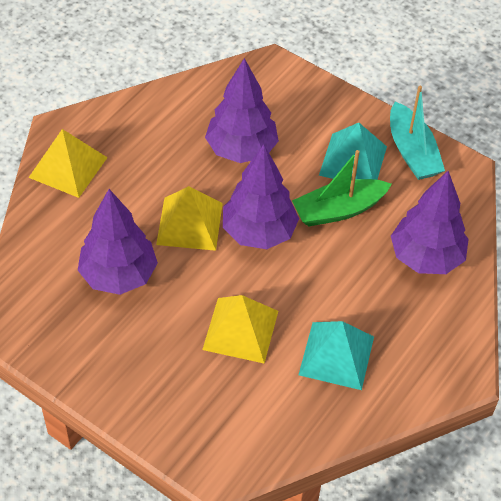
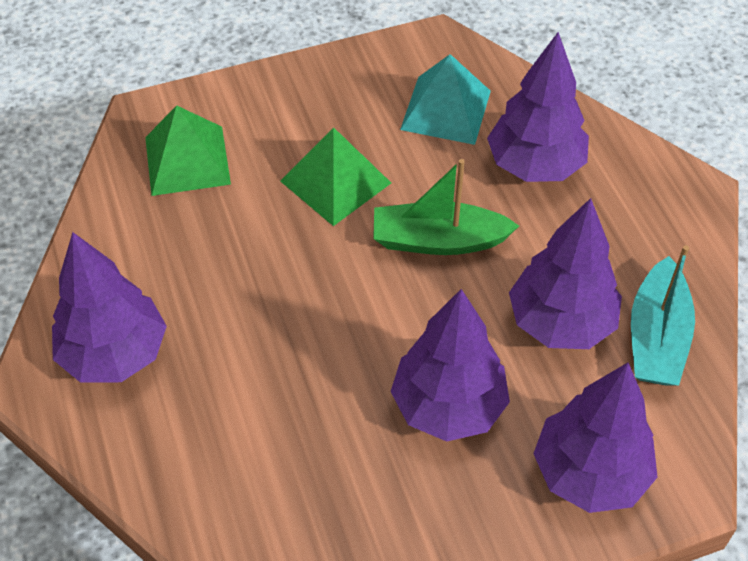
green pyramid: 0 -> 2
purple tree: 4 -> 5
turquoise pyramid: 2 -> 1
yellow pyramid: 3 -> 0

